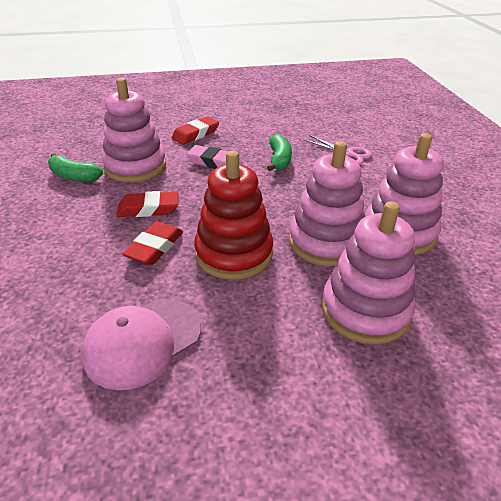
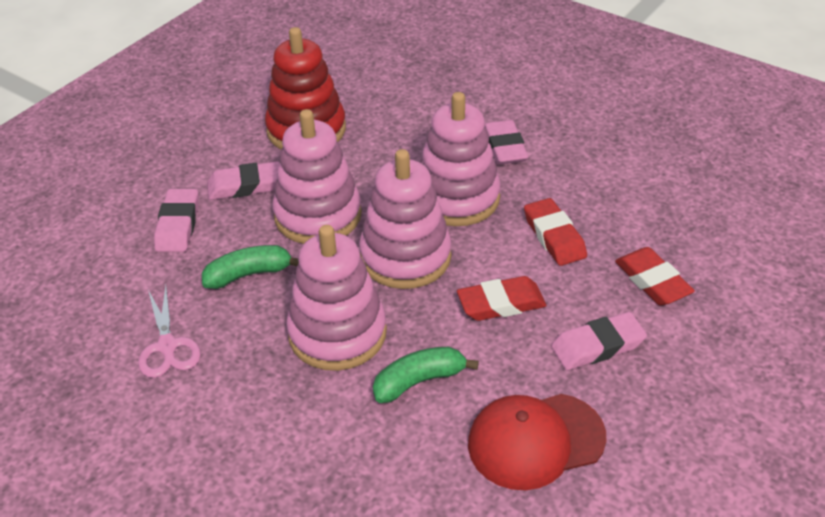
pink cap: 1 -> 0
pink eraser: 1 -> 4
red cap: 0 -> 1

